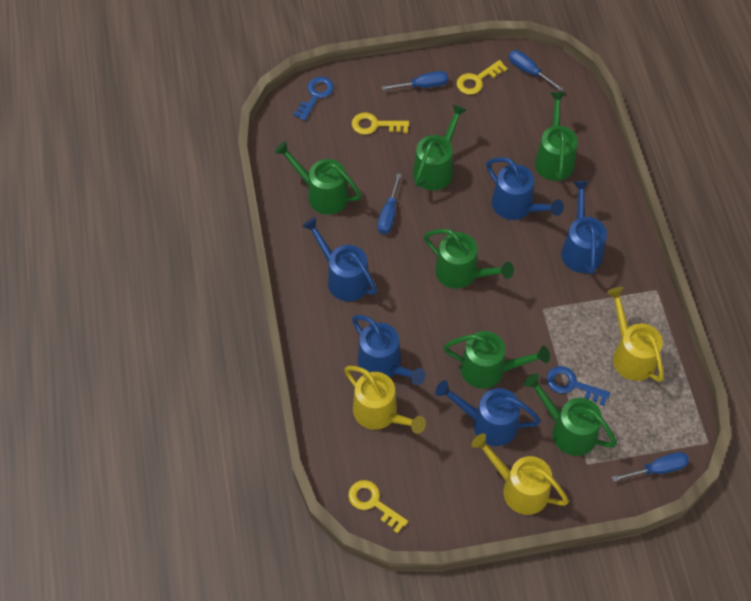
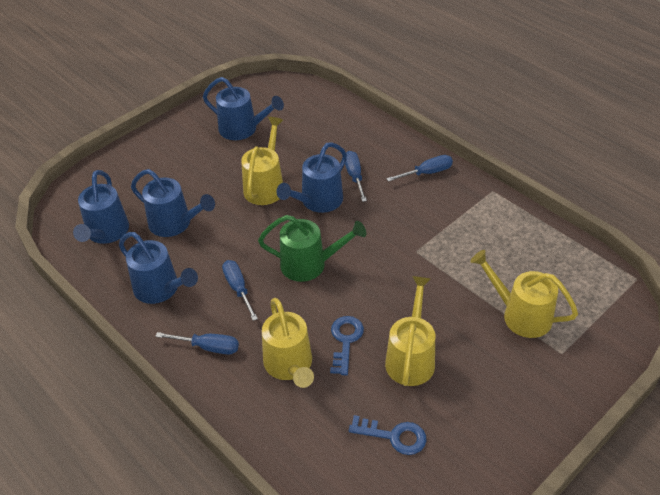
green watering can: 6 -> 1
yellow key: 3 -> 0
yellow watering can: 3 -> 4

